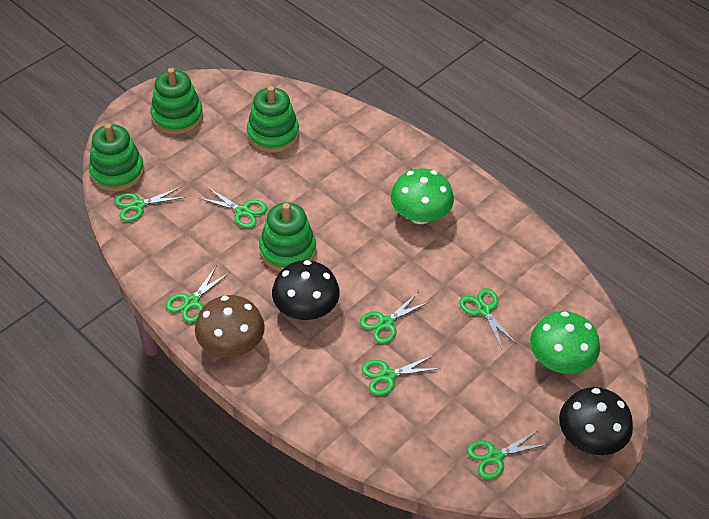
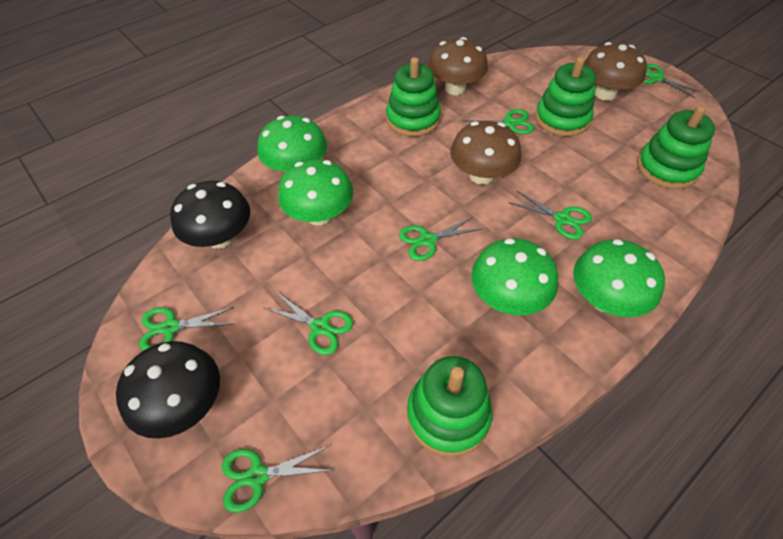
brown mushroom: 1 -> 3
green mushroom: 2 -> 4

